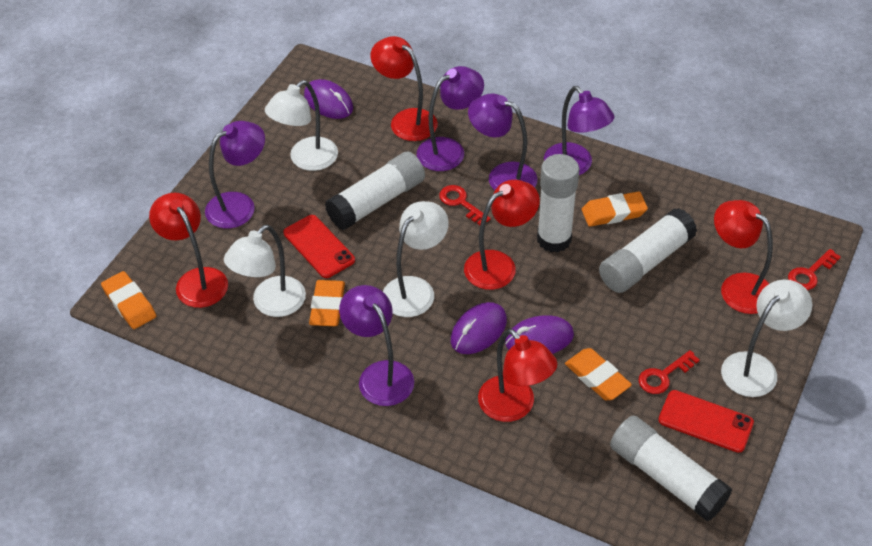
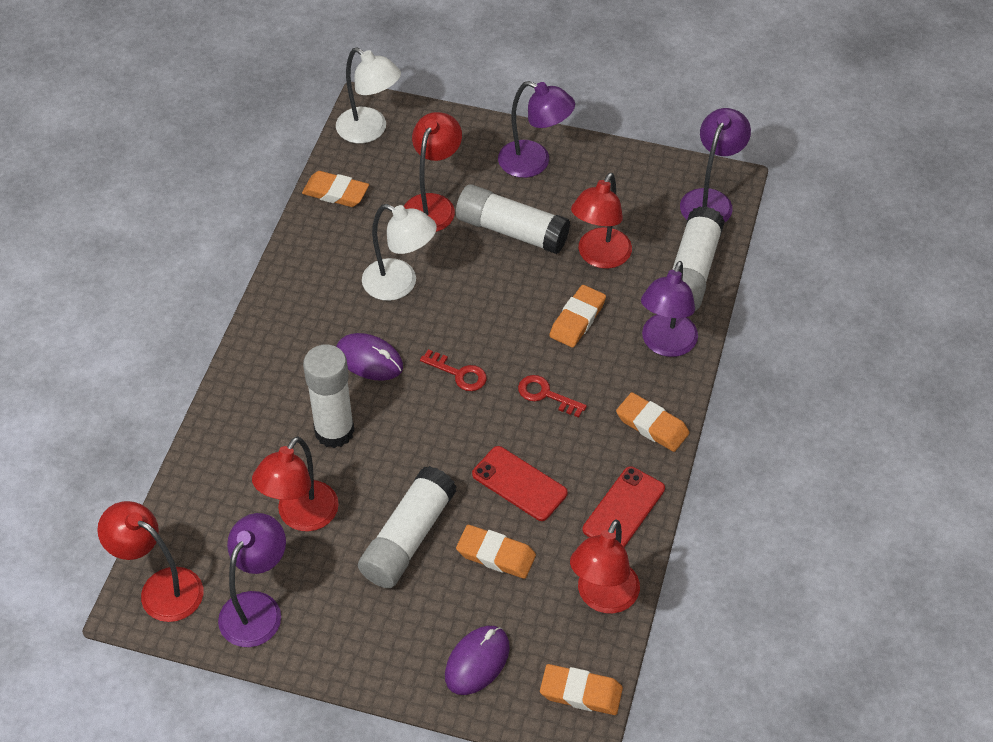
orange eraser: 4 -> 5
purple lamp: 5 -> 4
purple mouse: 3 -> 2
red key: 3 -> 2
white lamp: 4 -> 2

